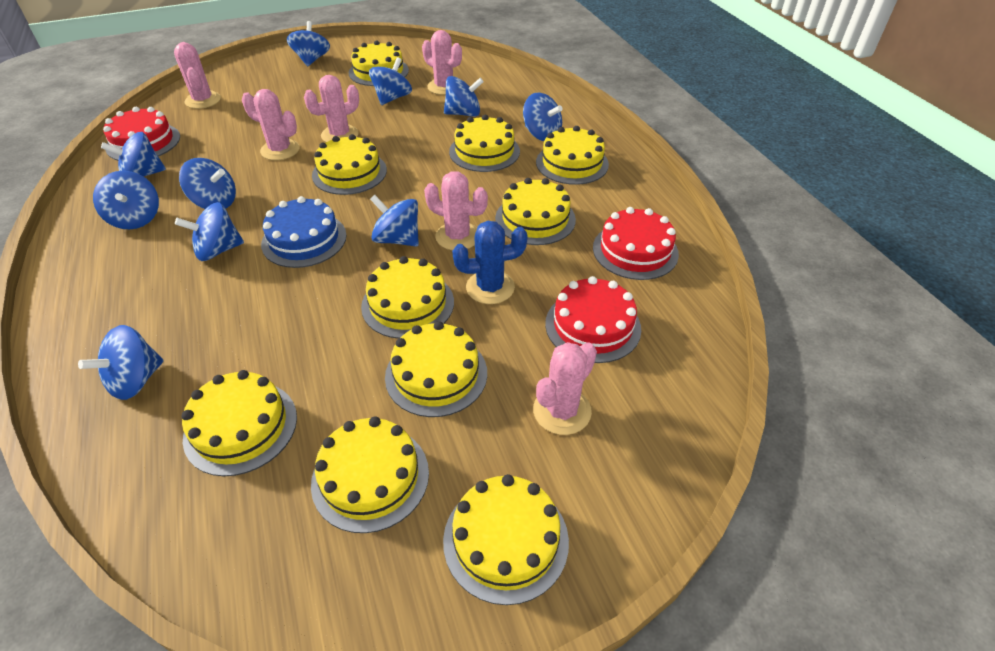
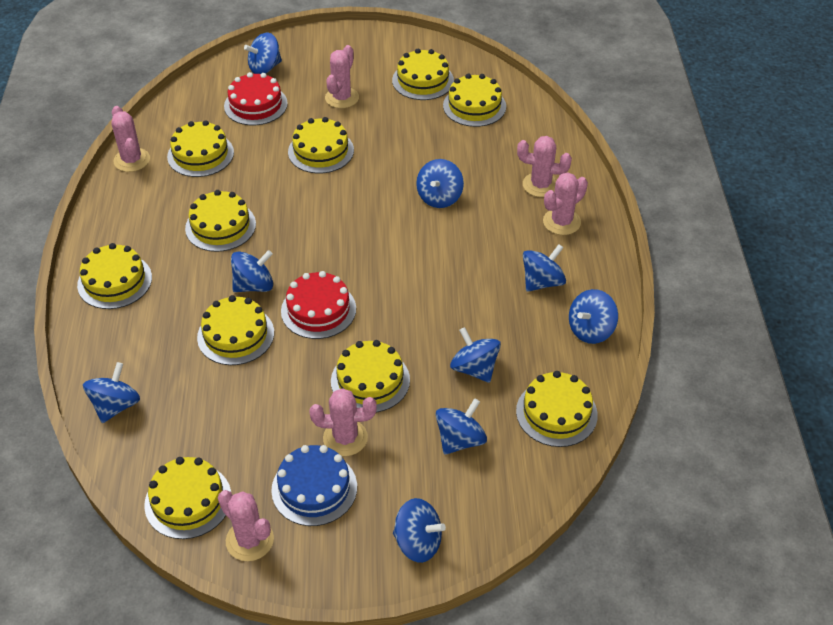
blue cactus: 1 -> 0
blue spinning top: 10 -> 9
red cake: 3 -> 2

